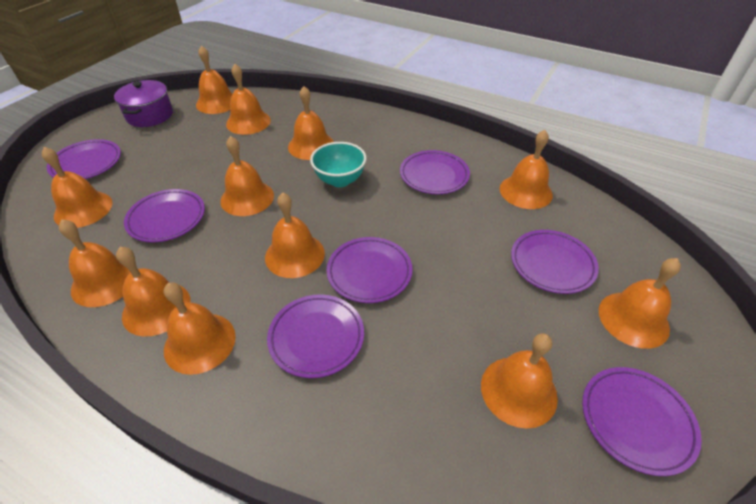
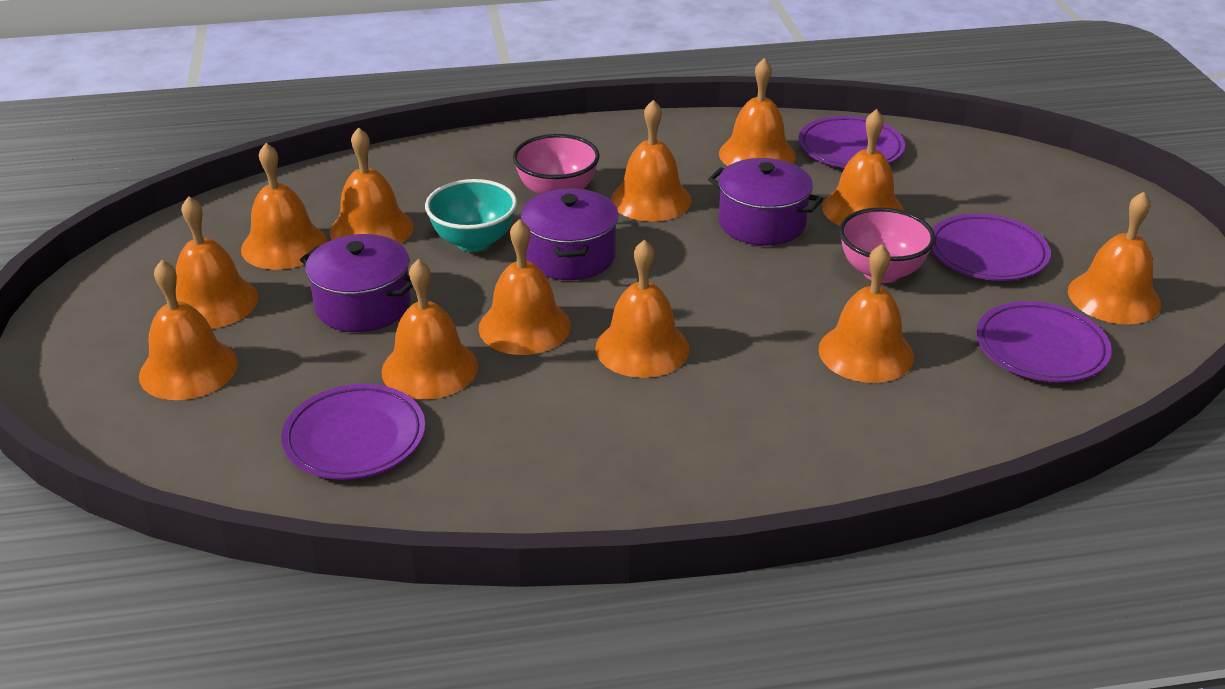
pink bowl: 0 -> 2
purple plate: 7 -> 4
purple pot: 1 -> 3

